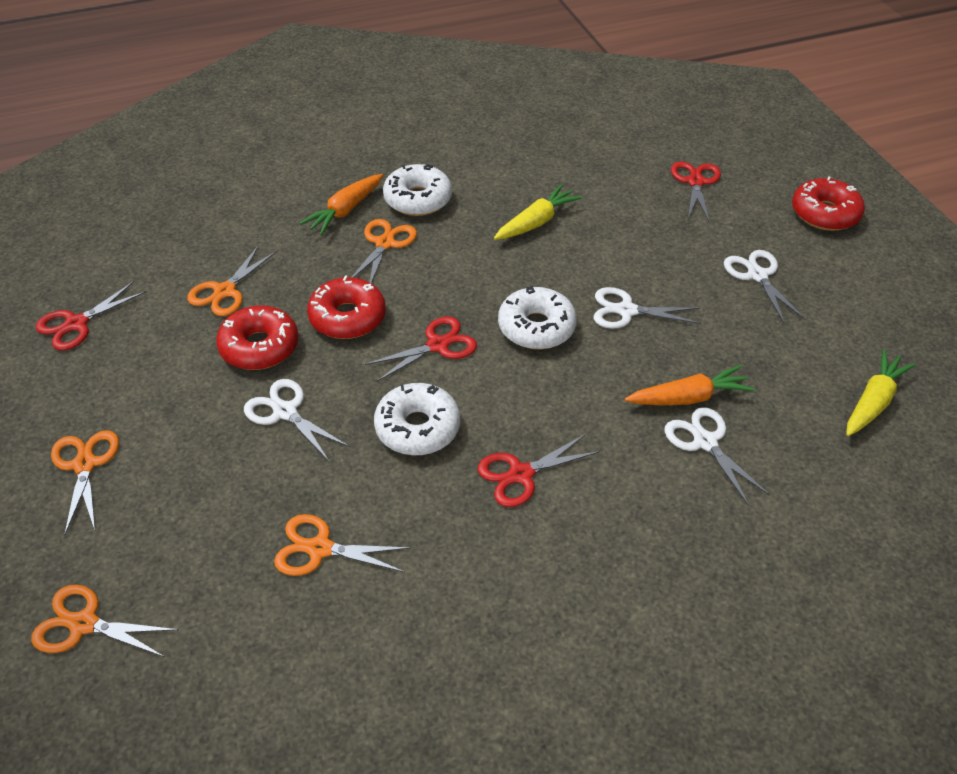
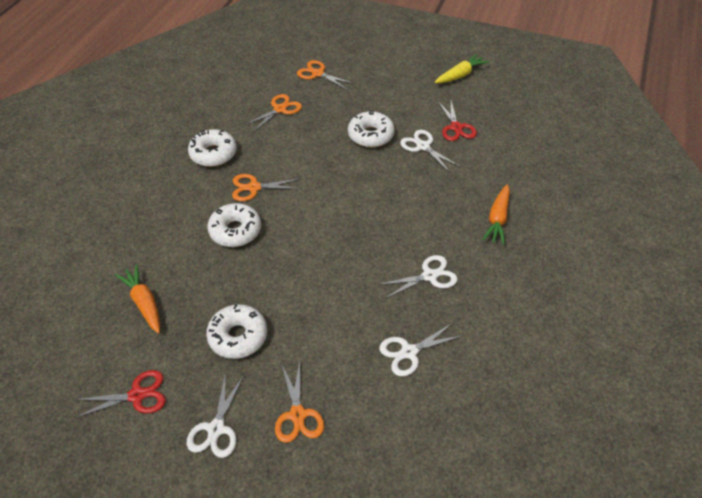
orange scissors: 5 -> 4
red donut: 3 -> 0
red scissors: 4 -> 2
white donut: 3 -> 4
yellow carrot: 2 -> 1

